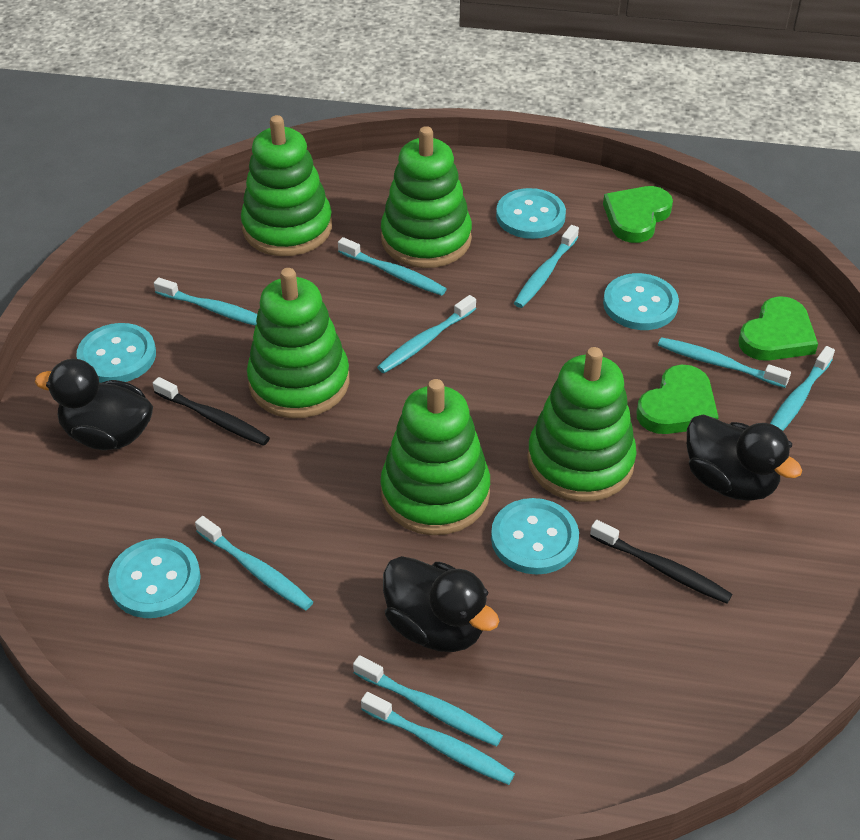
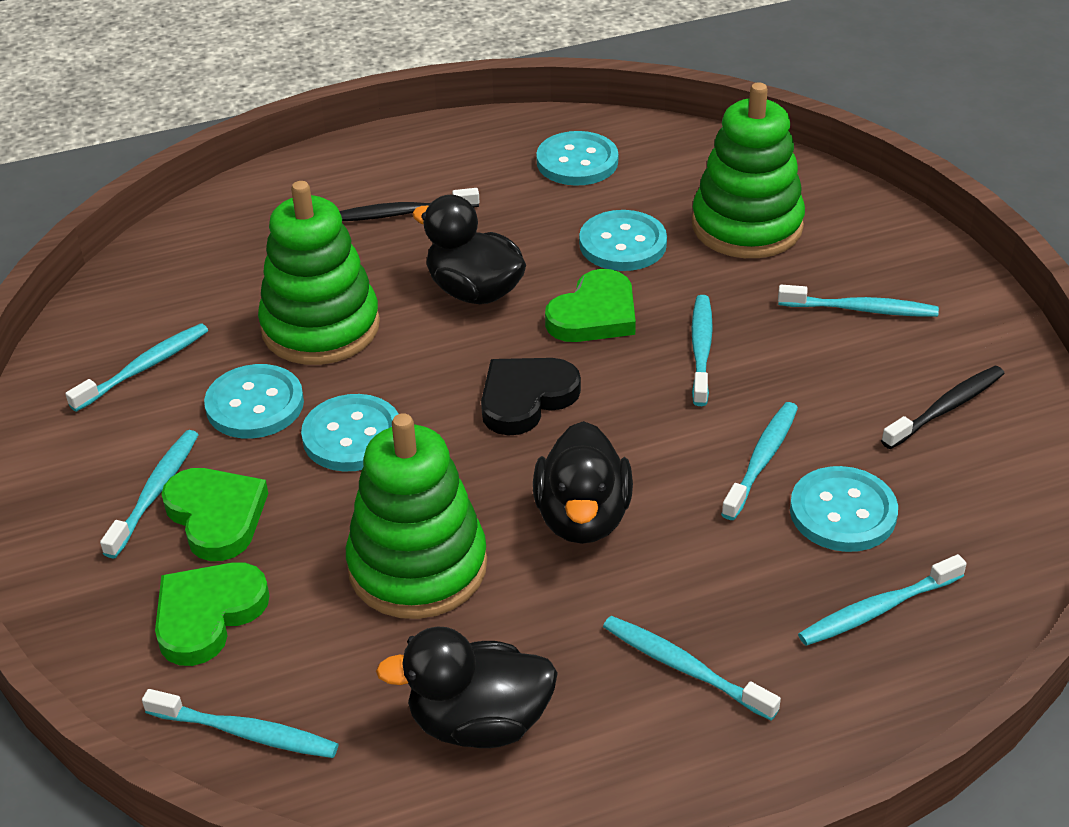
black heart: 0 -> 1
green stacking toy: 5 -> 3
turquoise toothbrush: 9 -> 8

